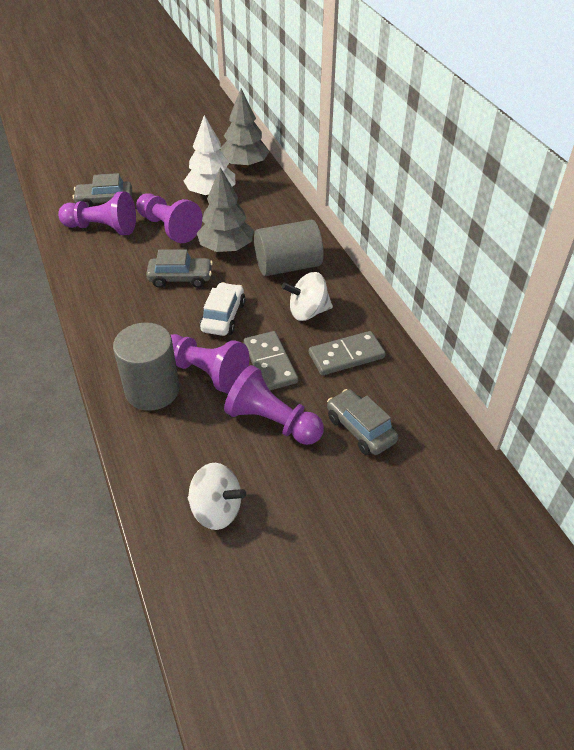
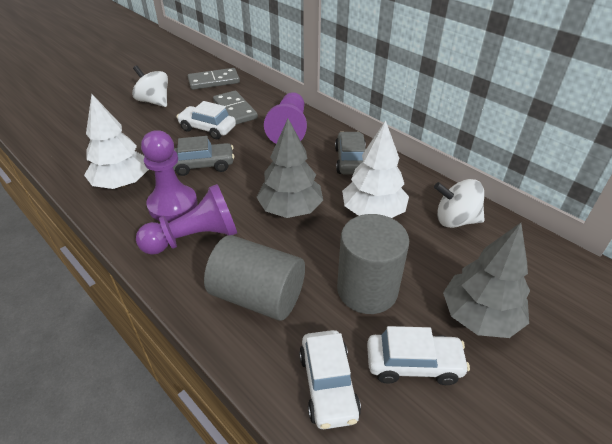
grey car: 3 -> 2
purple pawn: 4 -> 3
white car: 1 -> 3
white tree: 1 -> 2

